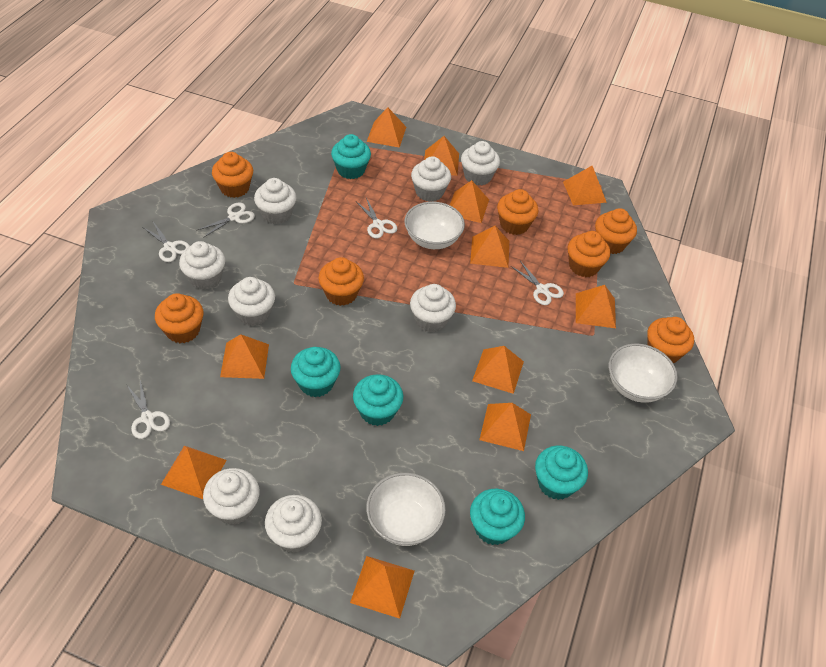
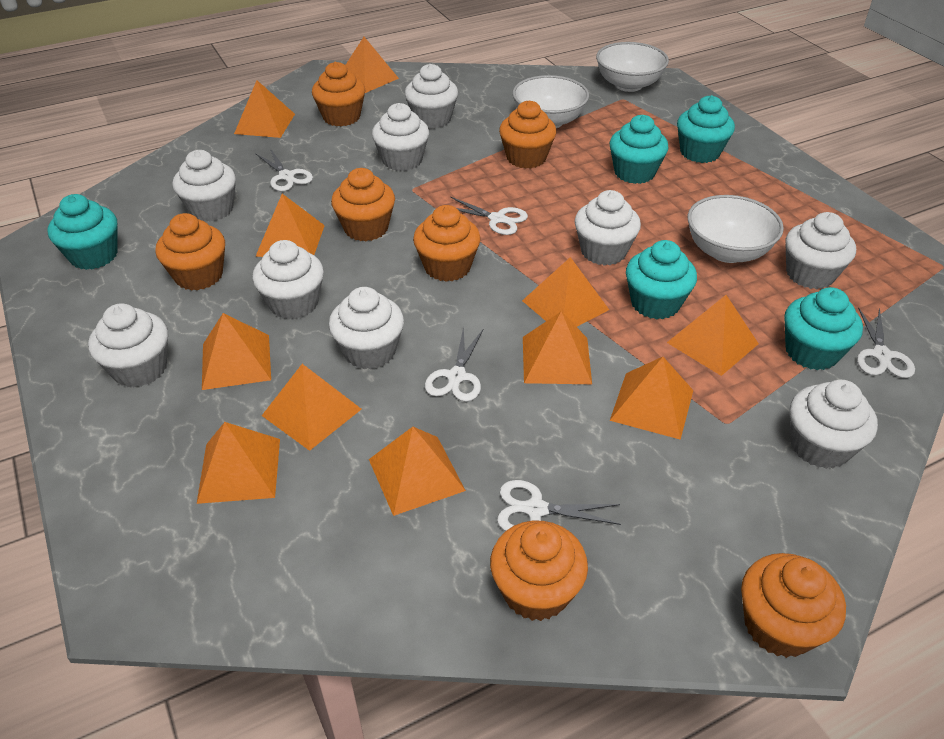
white cupcake: 8 -> 9

